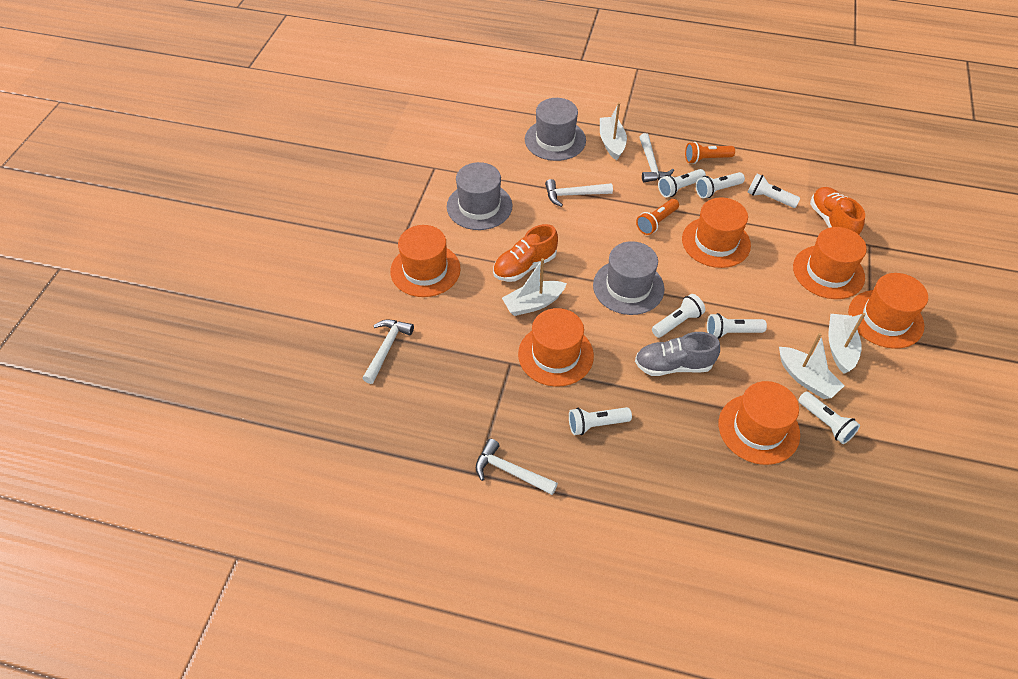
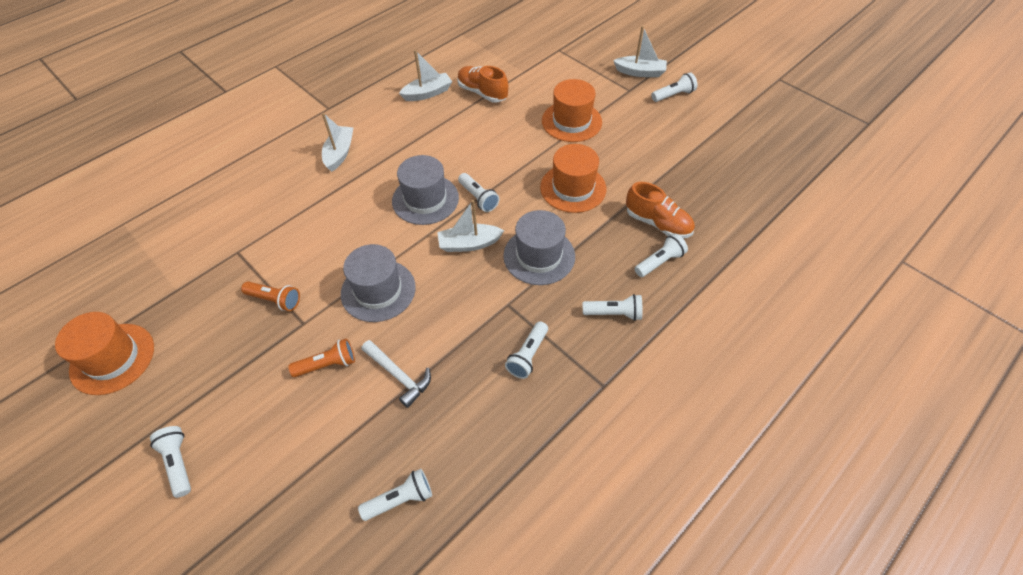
grey shoe: 1 -> 0
orange hat: 6 -> 3
white hammer: 4 -> 1

